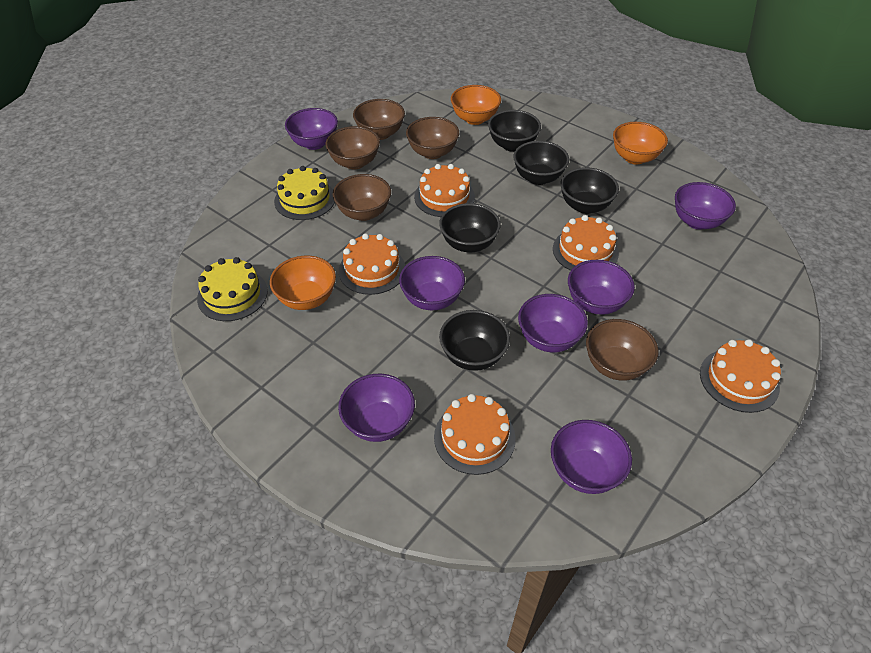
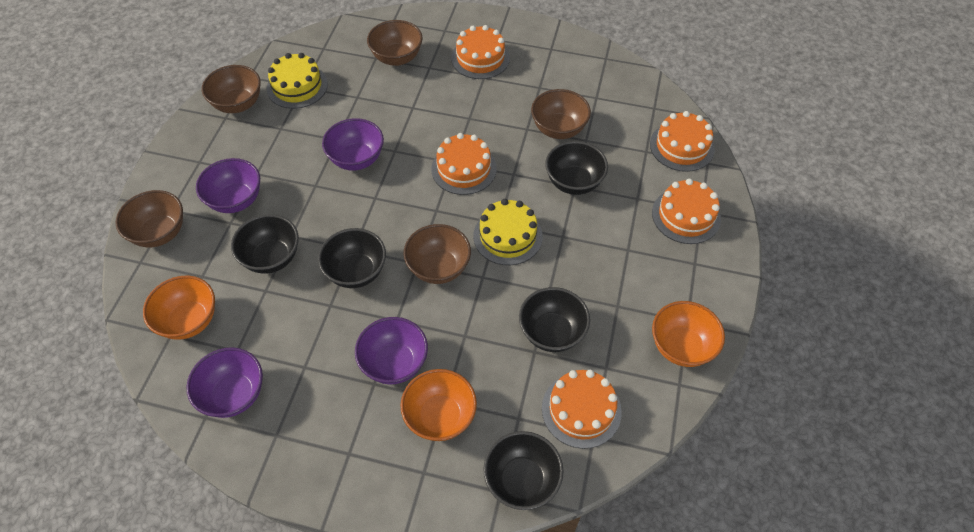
purple bowl: 7 -> 4

